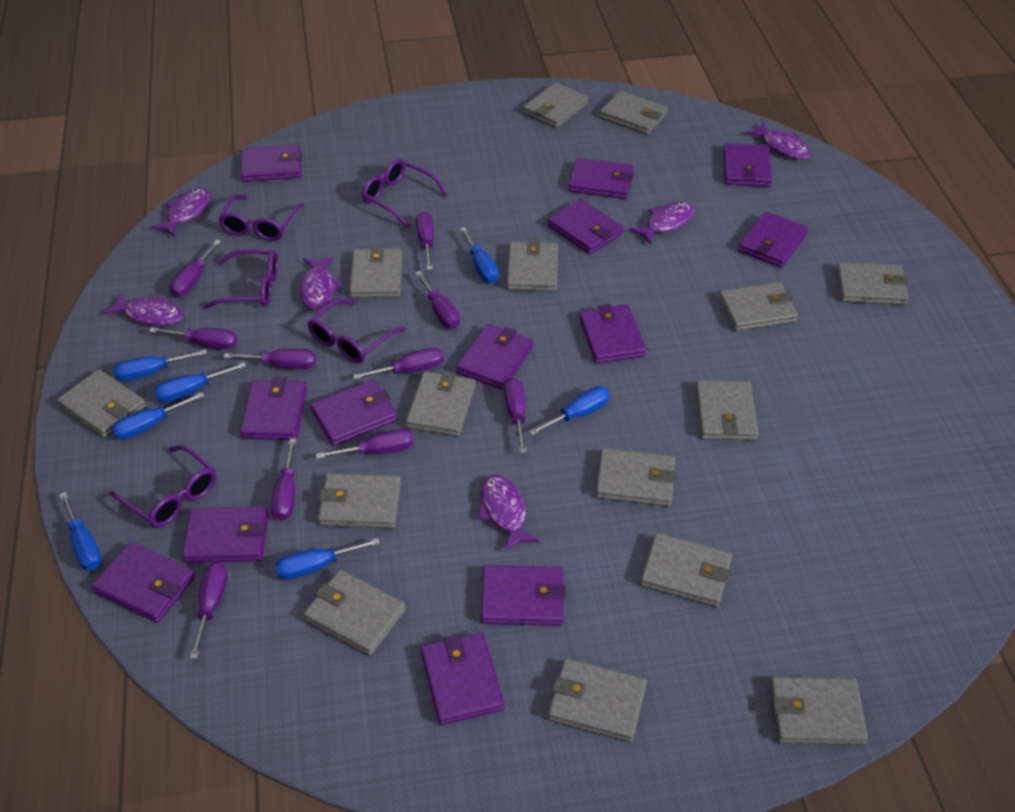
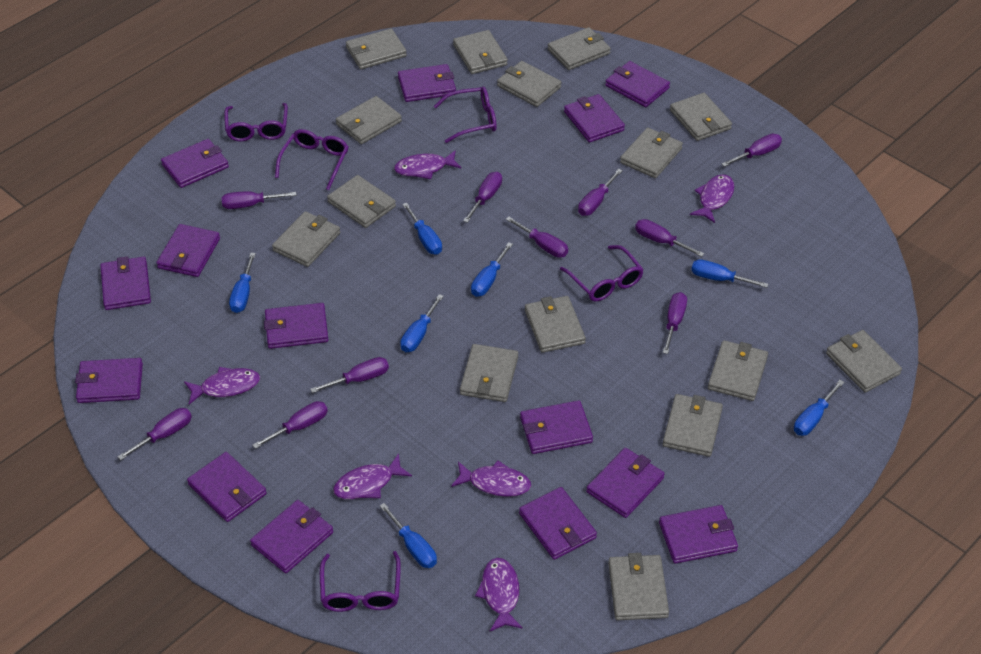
purple wallet: 13 -> 14

